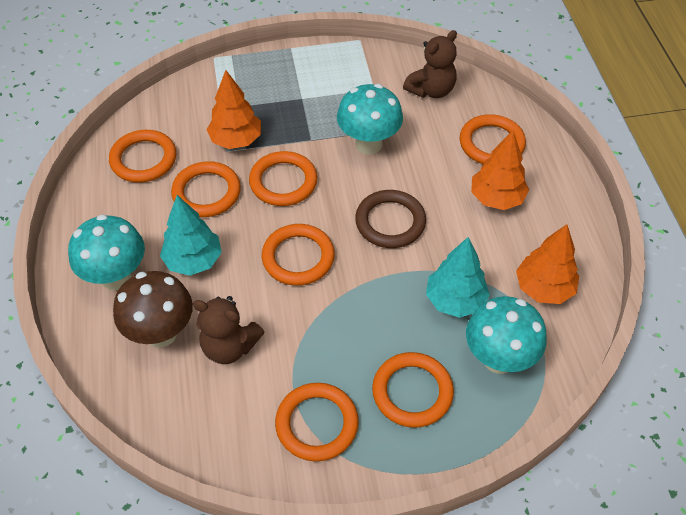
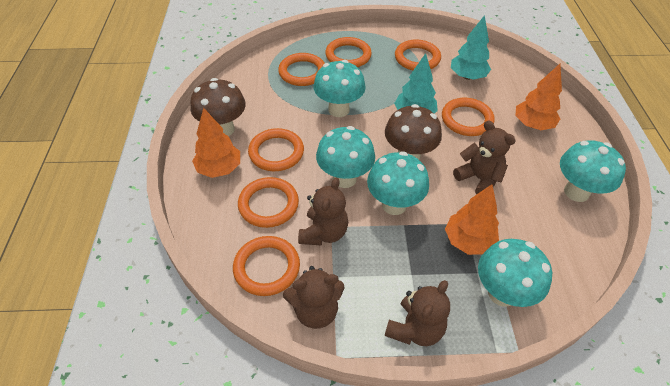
brown mushroom: 1 -> 2
brown ring: 1 -> 0
brown teddy bear: 2 -> 4
turquoise mushroom: 3 -> 5

